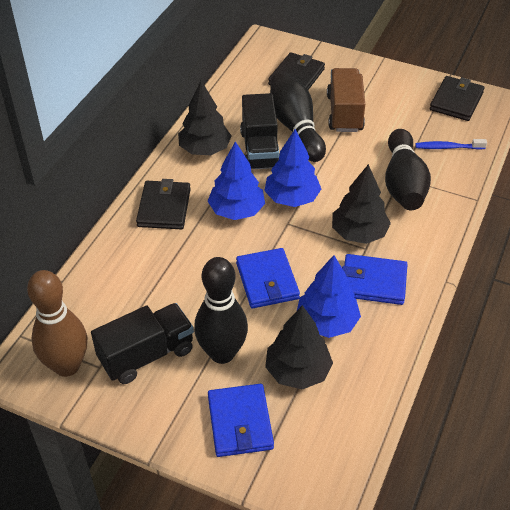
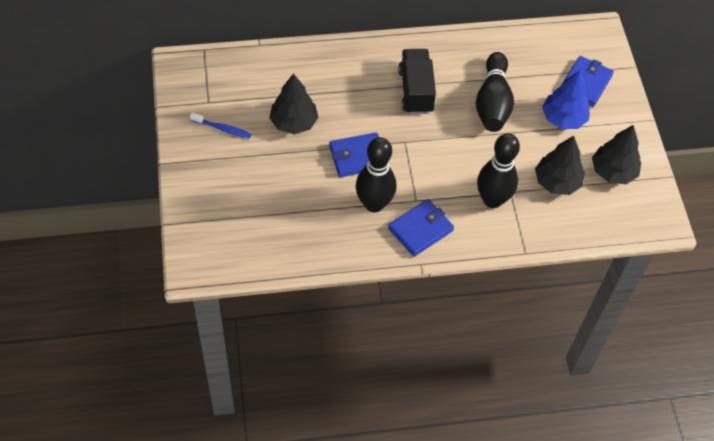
black truck: 2 -> 1
black wallet: 3 -> 0
blue tree: 3 -> 1
brown bowling pin: 1 -> 0
brown truck: 1 -> 0

